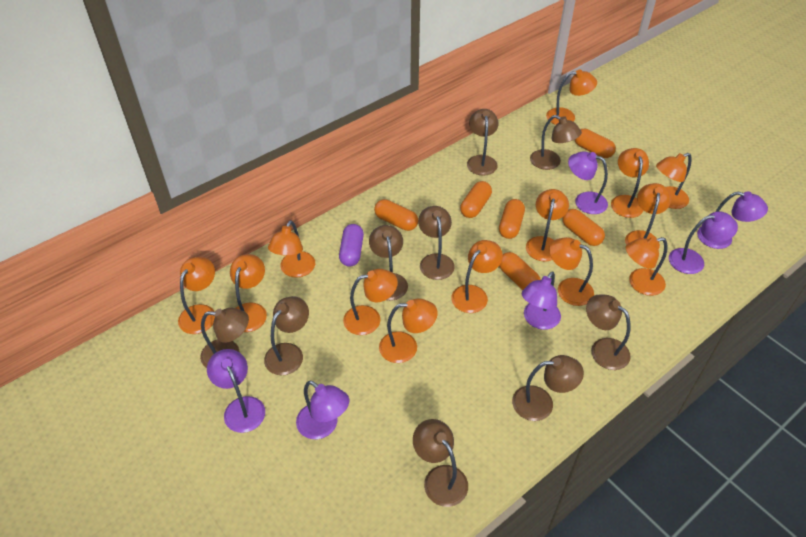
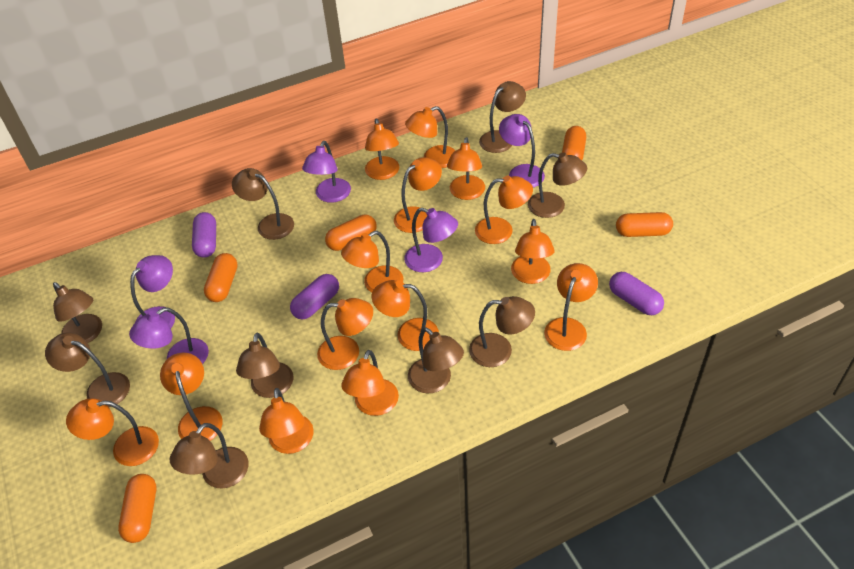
orange capsule: 6 -> 5
orange lamp: 13 -> 14
purple capsule: 1 -> 3
purple lamp: 6 -> 5

